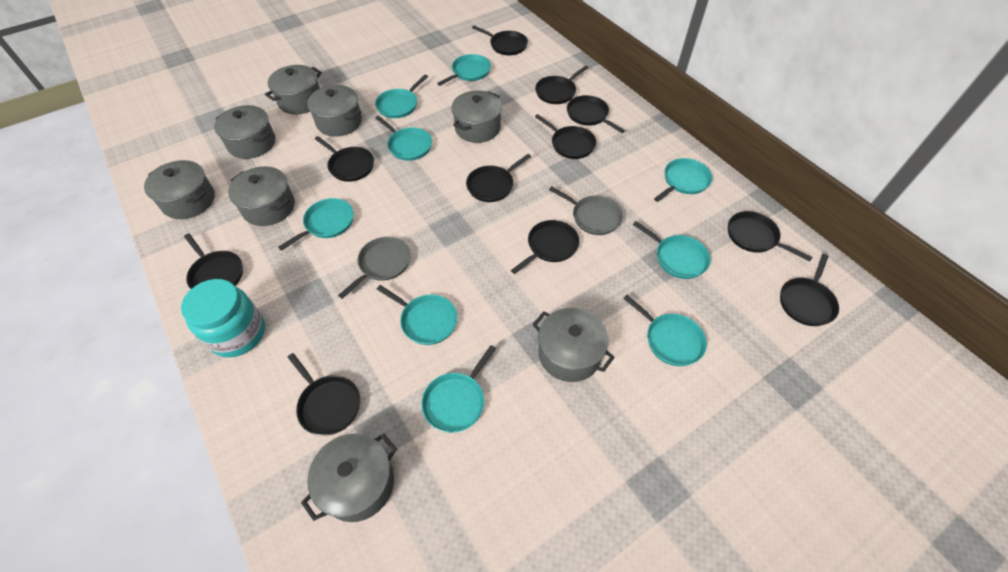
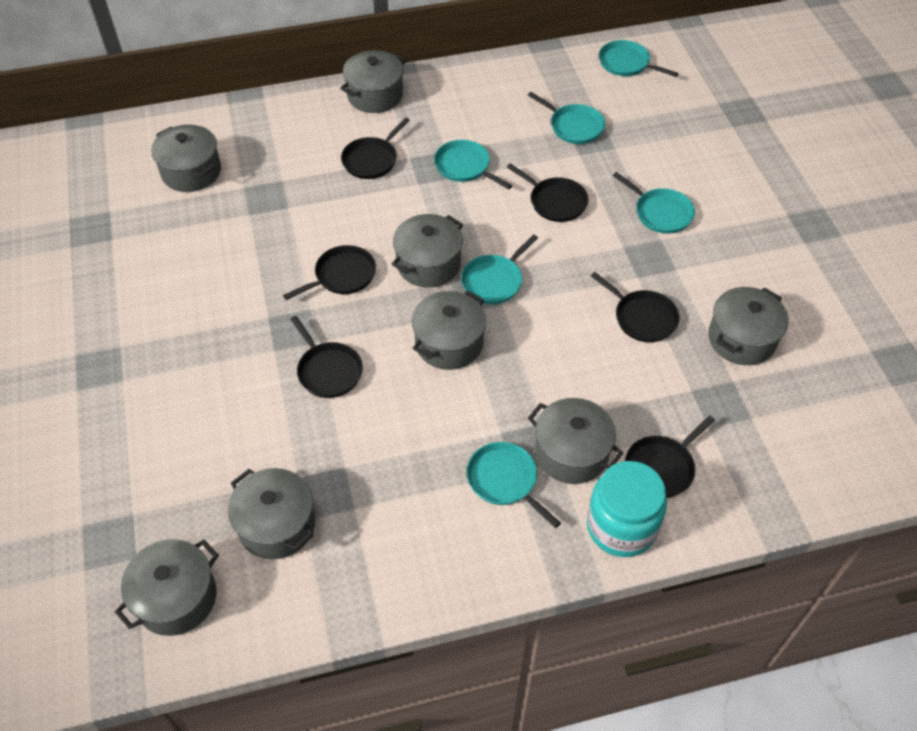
black pan: 11 -> 6
grey pan: 2 -> 0
turquoise pan: 9 -> 6

